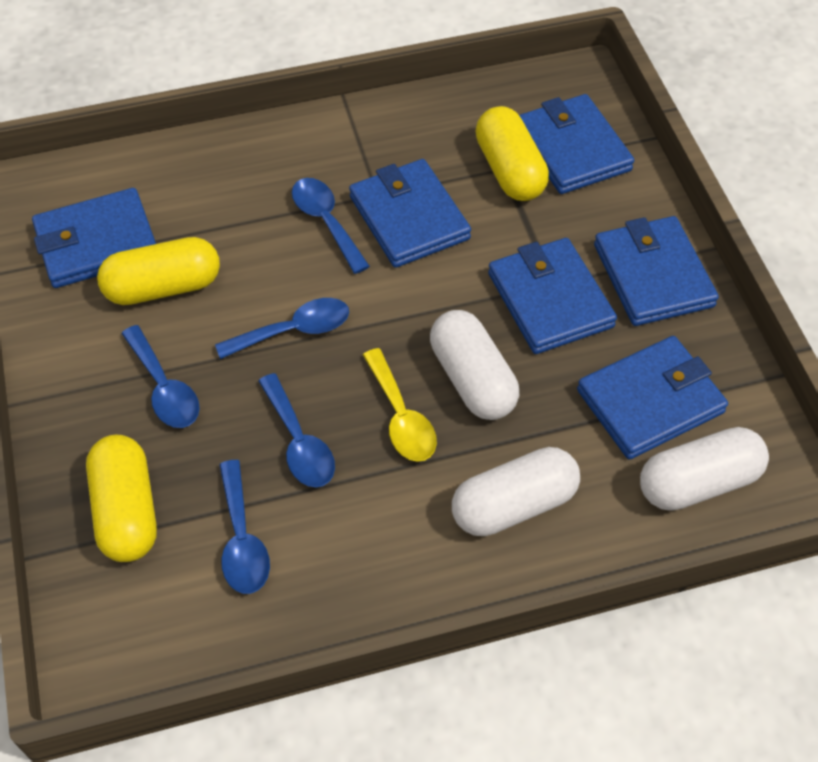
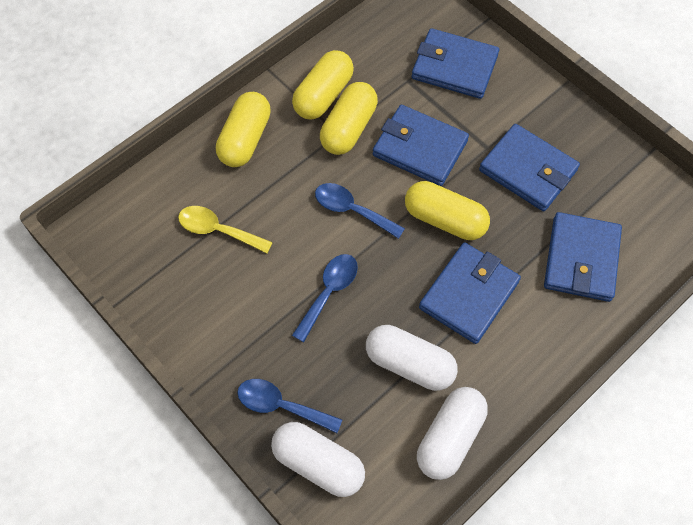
blue spoon: 5 -> 3
blue wallet: 6 -> 5
yellow capsule: 3 -> 4

